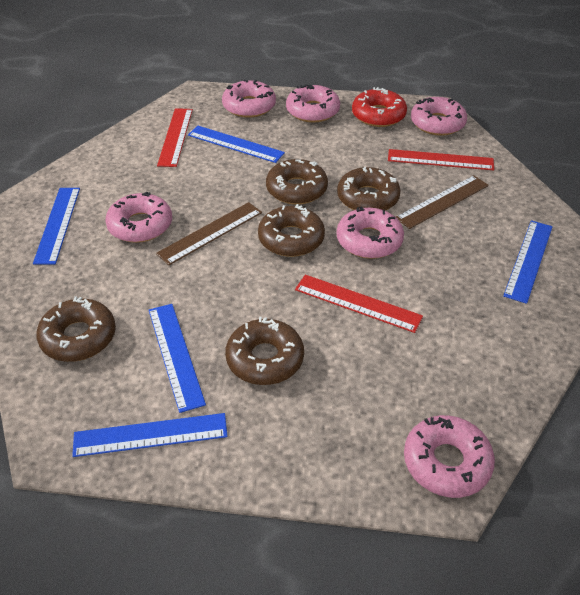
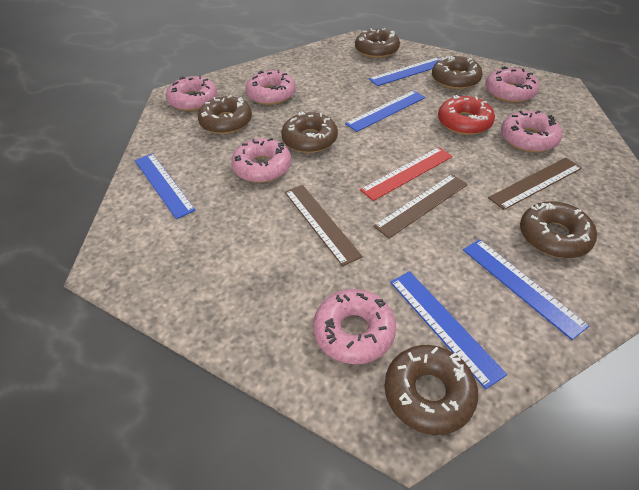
brown donut: 5 -> 6
brown ruler: 2 -> 3
red ruler: 3 -> 1

